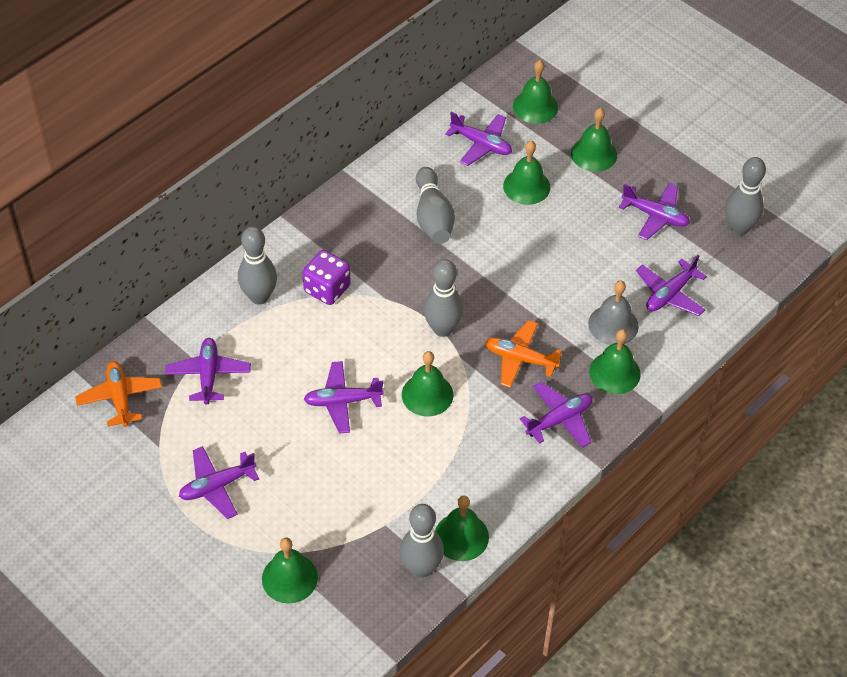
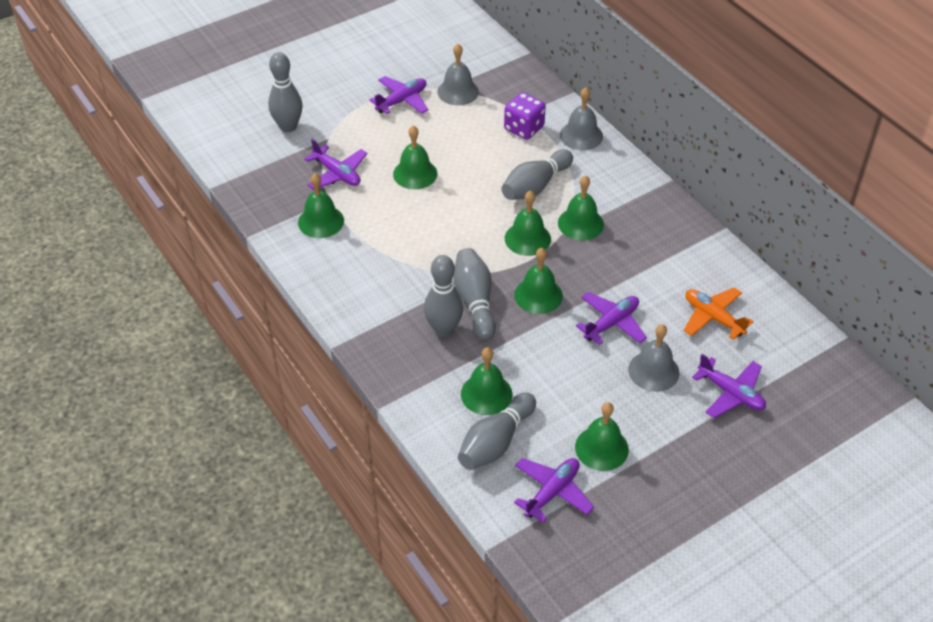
grey bell: 1 -> 3
orange plane: 2 -> 1
purple plane: 7 -> 5

